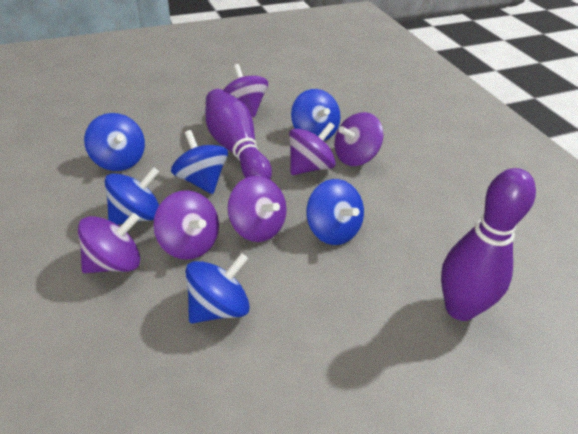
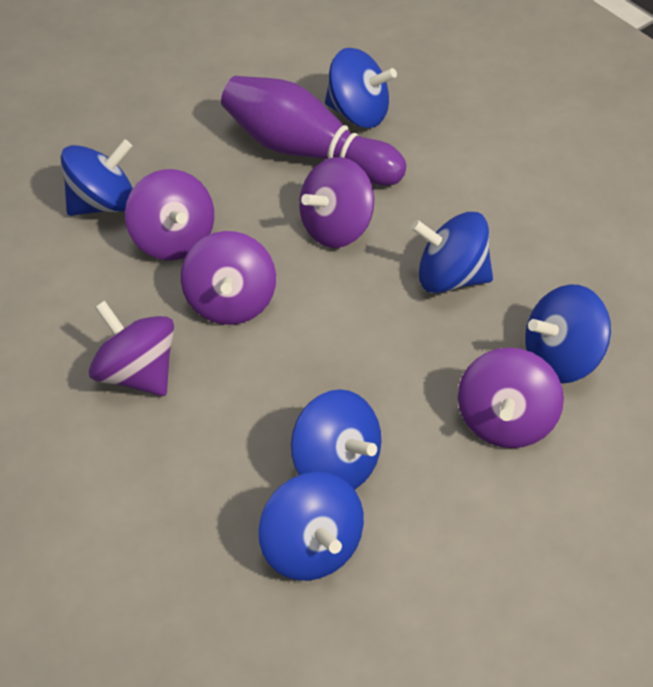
purple bowling pin: 2 -> 1
purple spinning top: 6 -> 5

